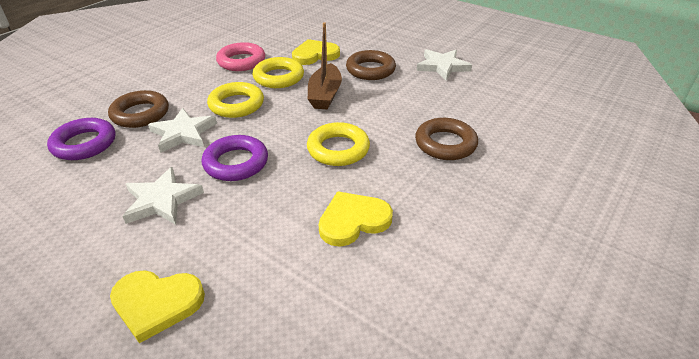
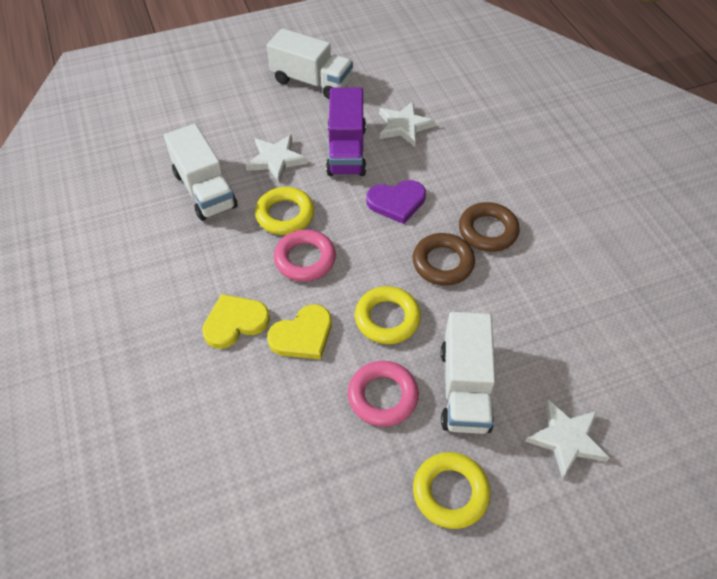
brown boat: 1 -> 0
brown ring: 3 -> 2
pink ring: 1 -> 2
purple heart: 0 -> 1
purple ring: 2 -> 0
purple truck: 0 -> 1
white truck: 0 -> 3
yellow heart: 3 -> 2

